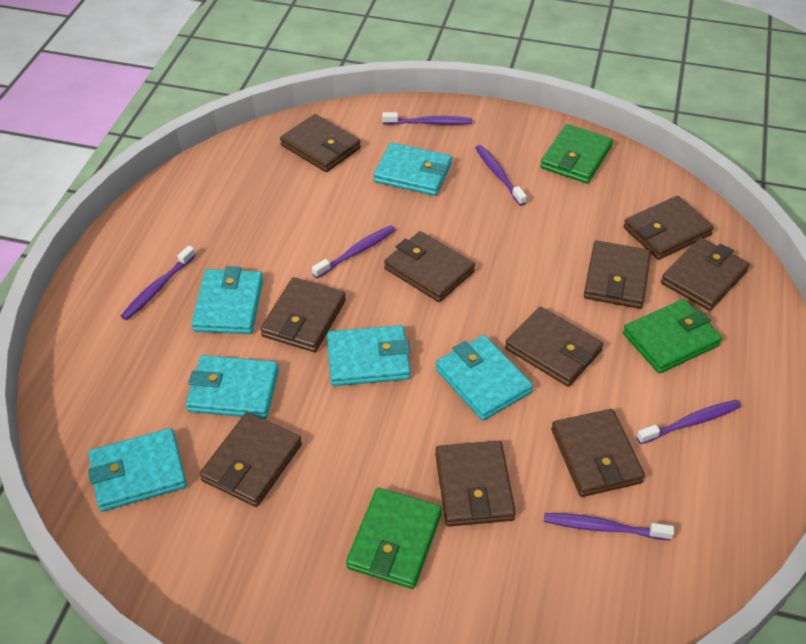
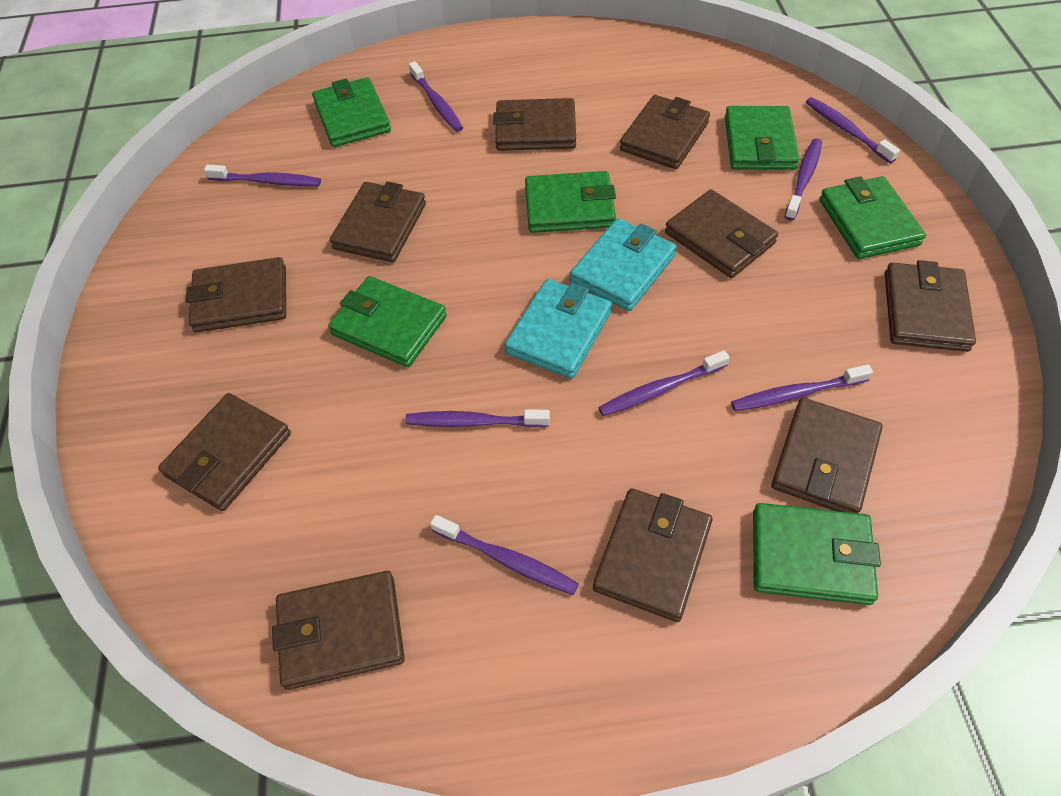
green wallet: 3 -> 6
purple toothbrush: 6 -> 8
turquoise wallet: 6 -> 2

